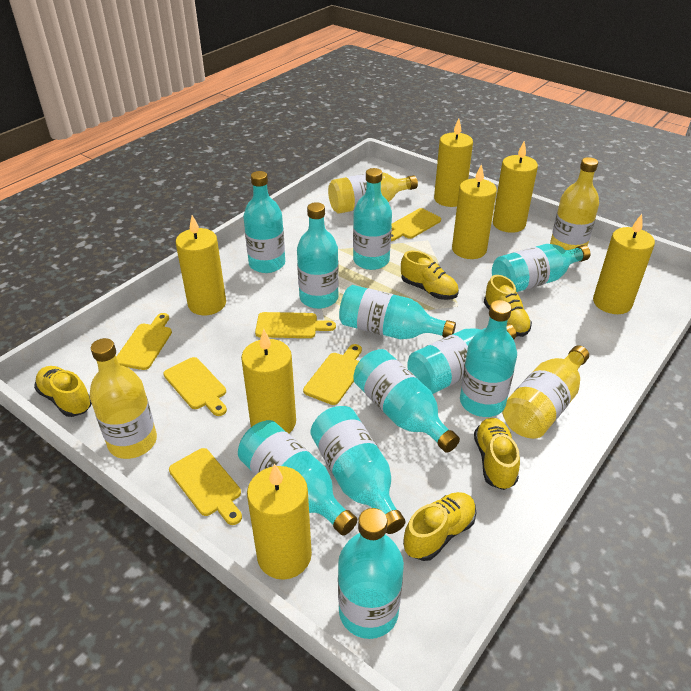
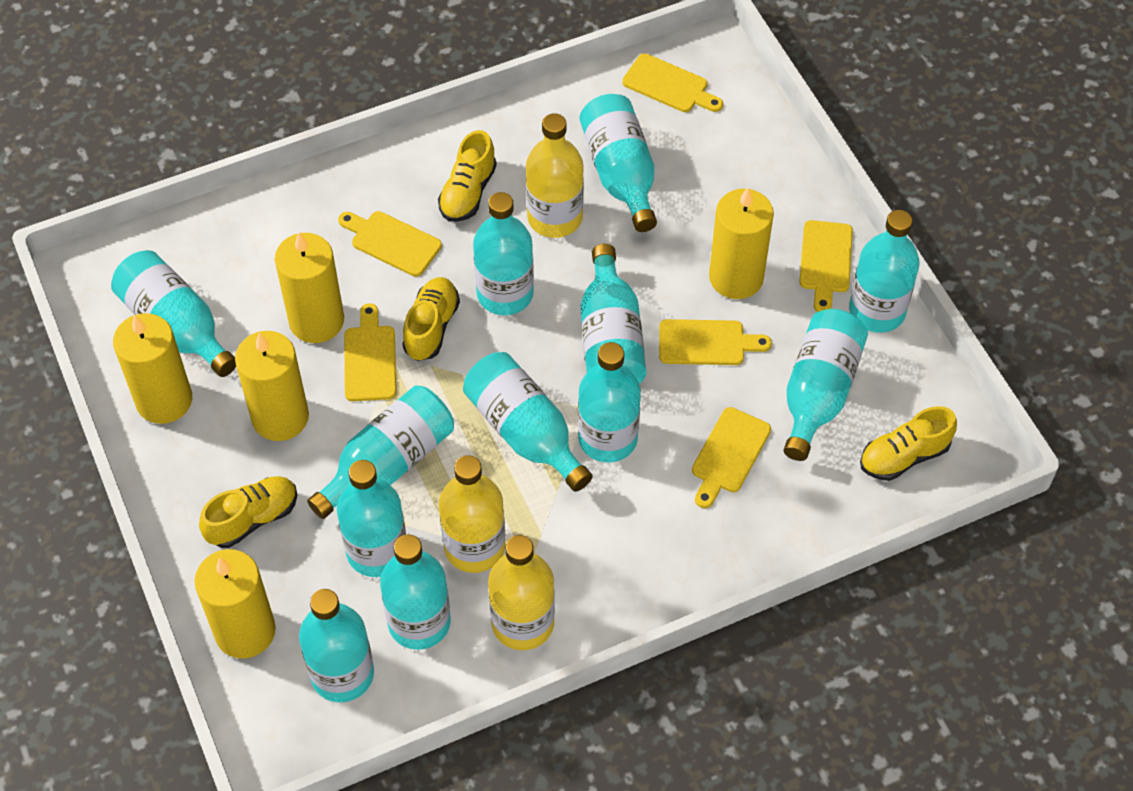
turquoise bottle: 11 -> 12
yellow bottle: 4 -> 3
yellow candle: 7 -> 5
yellow shoe: 5 -> 4

